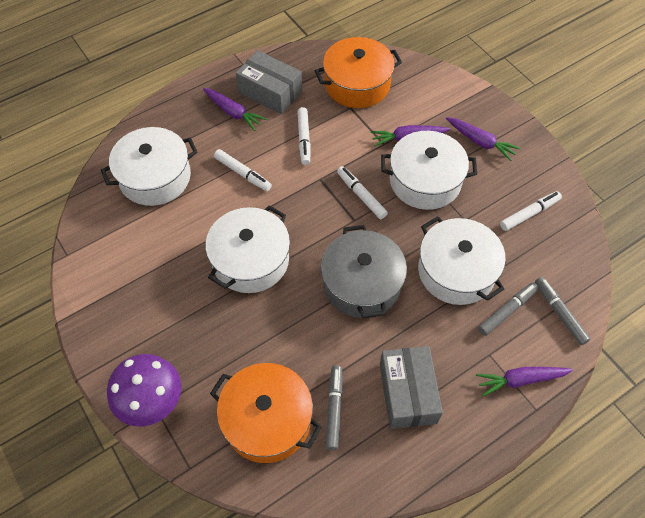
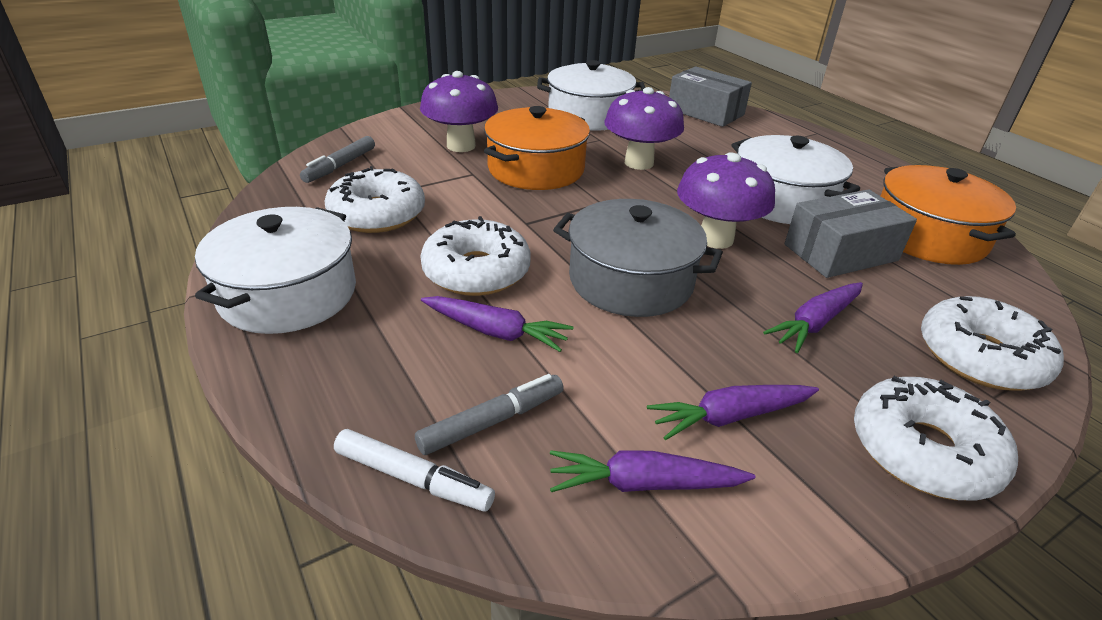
grey marker: 3 -> 2
purple mushroom: 1 -> 3
white donut: 0 -> 4
white marker: 4 -> 1
white pot: 4 -> 3

